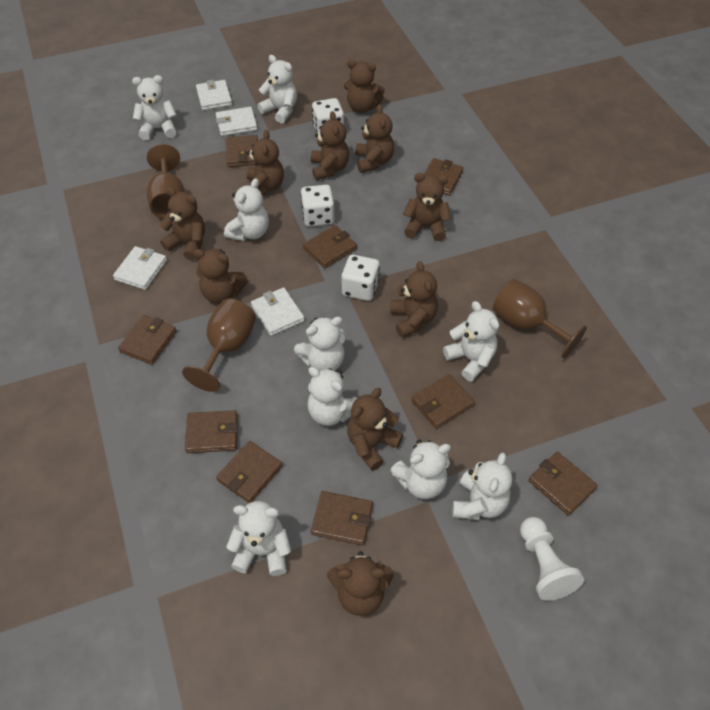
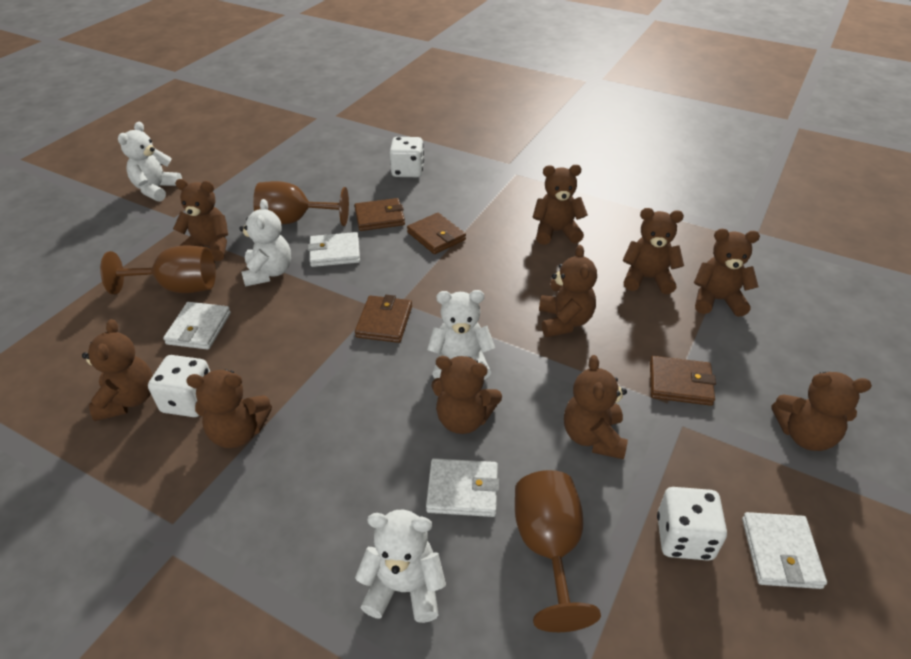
brown wallet: 9 -> 4
white pawn: 1 -> 0
white teddy bear: 9 -> 4

